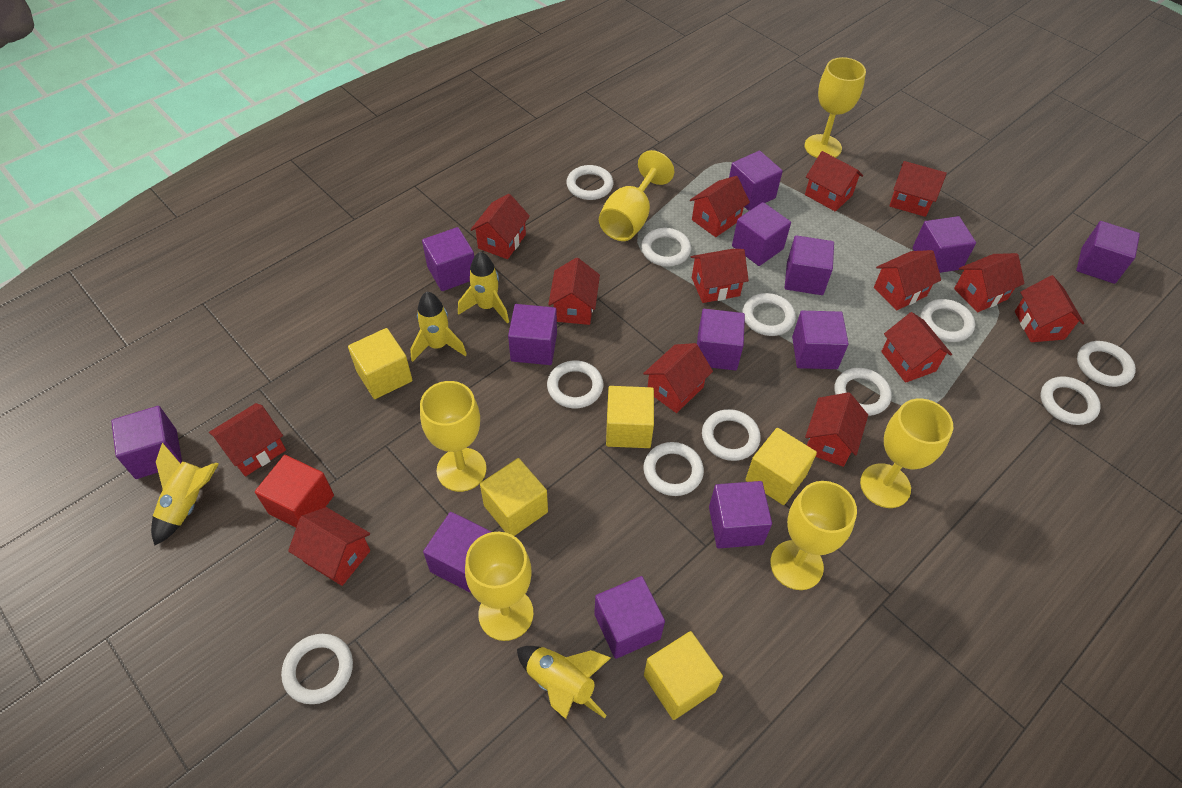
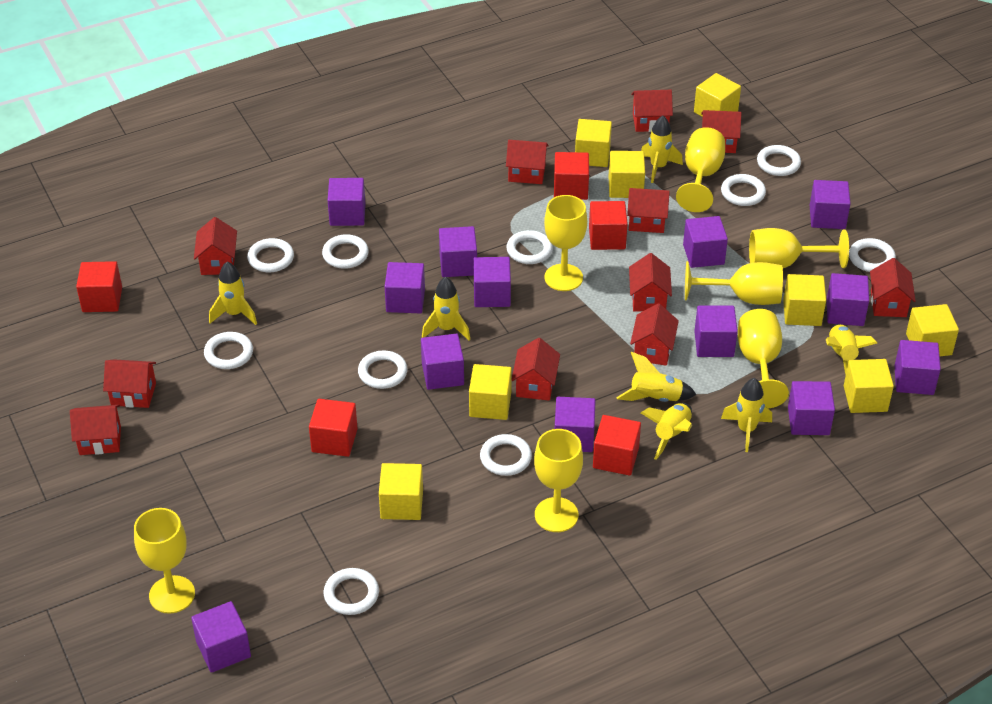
red cube: 1 -> 5
red house: 14 -> 11
white ring: 11 -> 10
yellow cube: 5 -> 8
yellow goblet: 6 -> 7
yellow rocket: 4 -> 7

